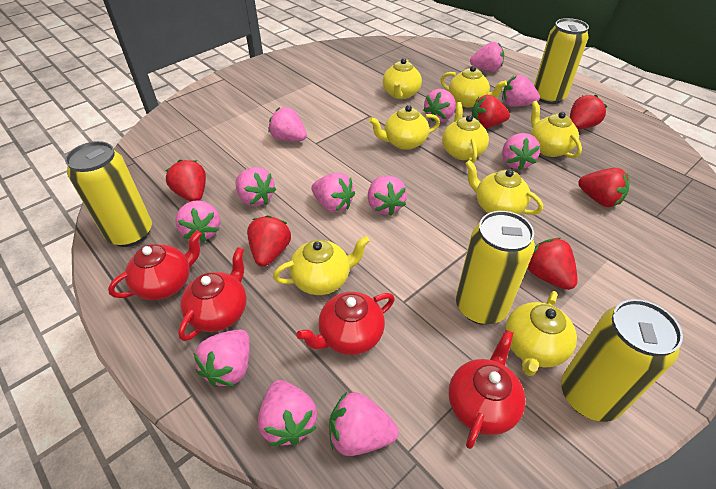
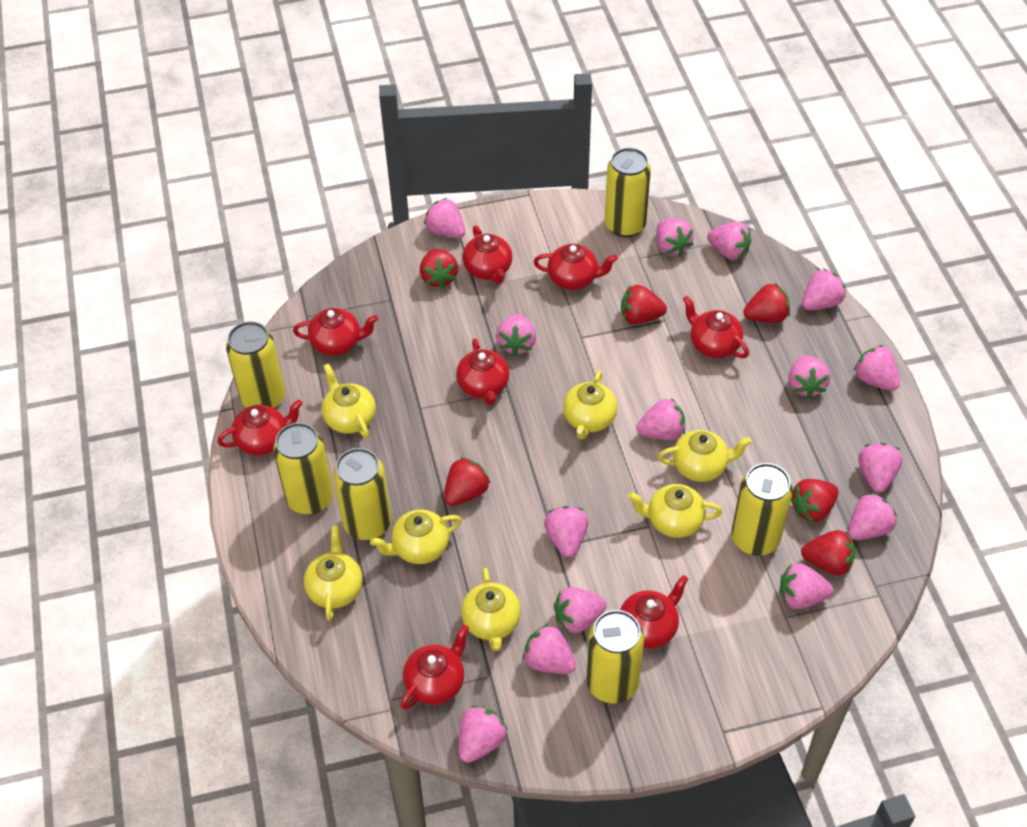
pink strawberry: 12 -> 15
red teapot: 4 -> 8
yellow can: 4 -> 6
yellow teapot: 8 -> 7

